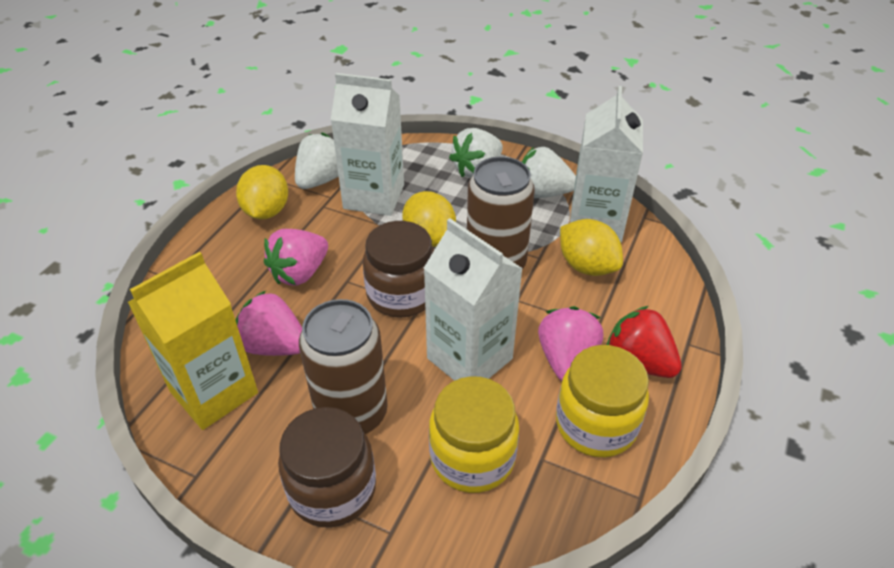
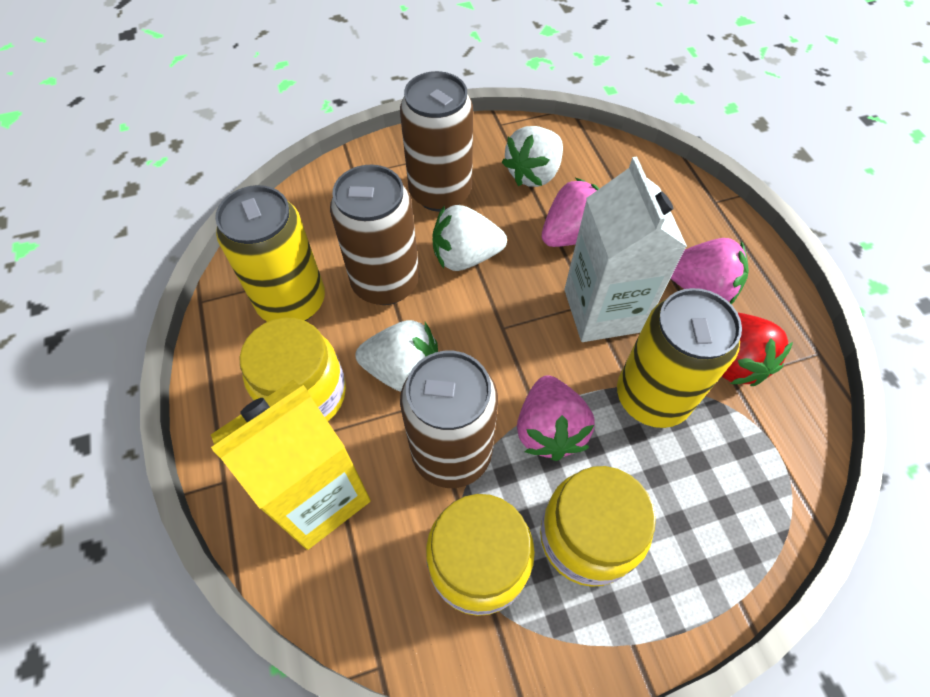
brown can: 2 -> 3
brown jar: 2 -> 0
white carton: 3 -> 1
yellow can: 0 -> 2
yellow jar: 2 -> 3
yellow lemon: 3 -> 0

